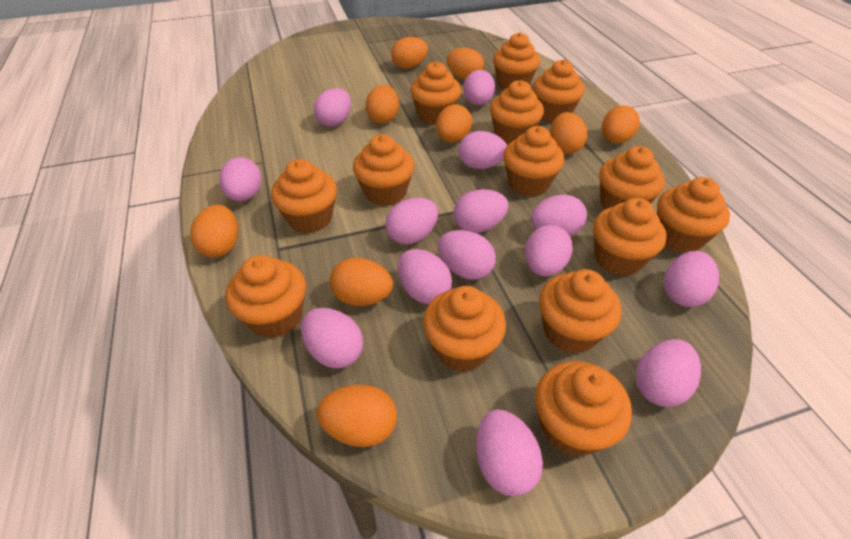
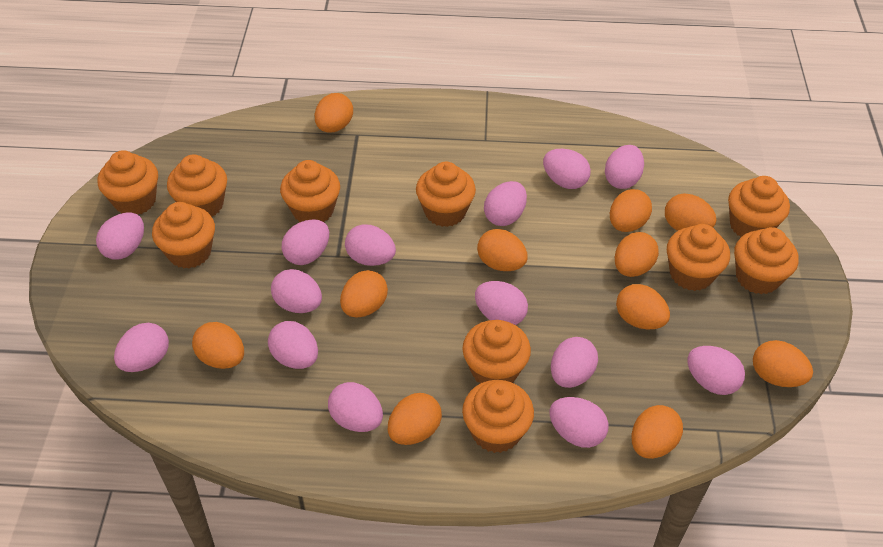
orange cupcake: 14 -> 10
orange egg: 9 -> 11

